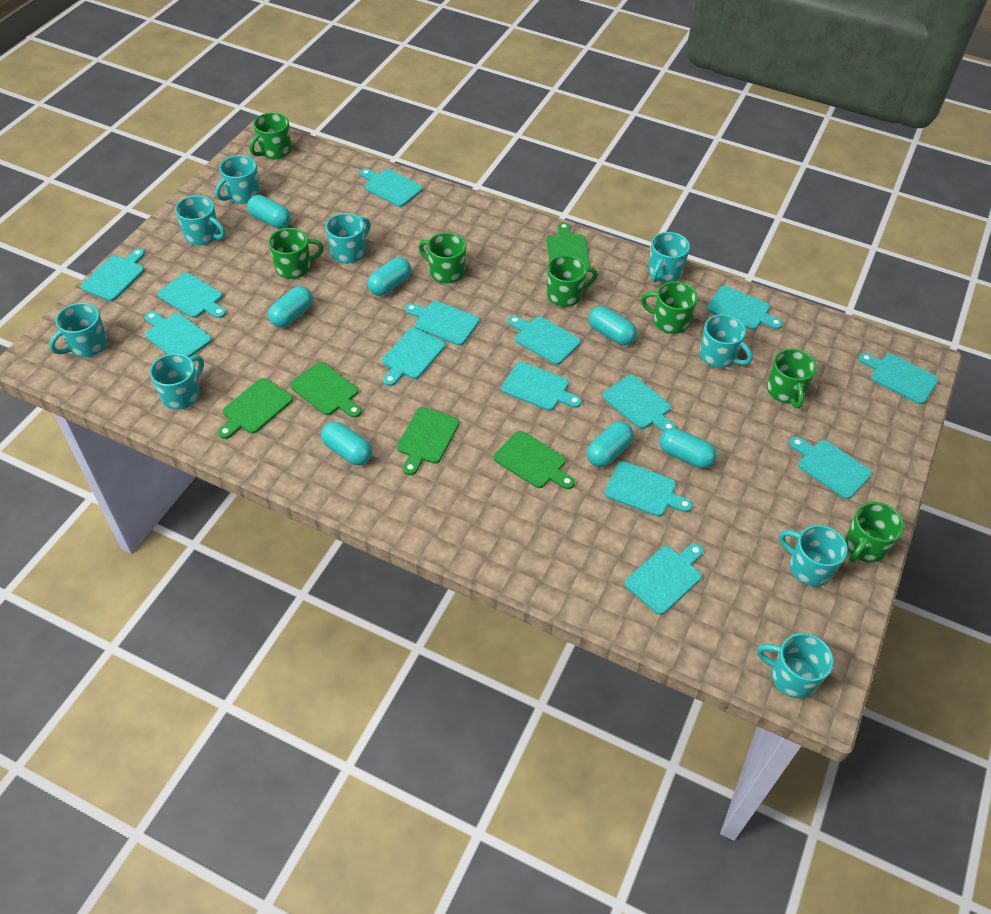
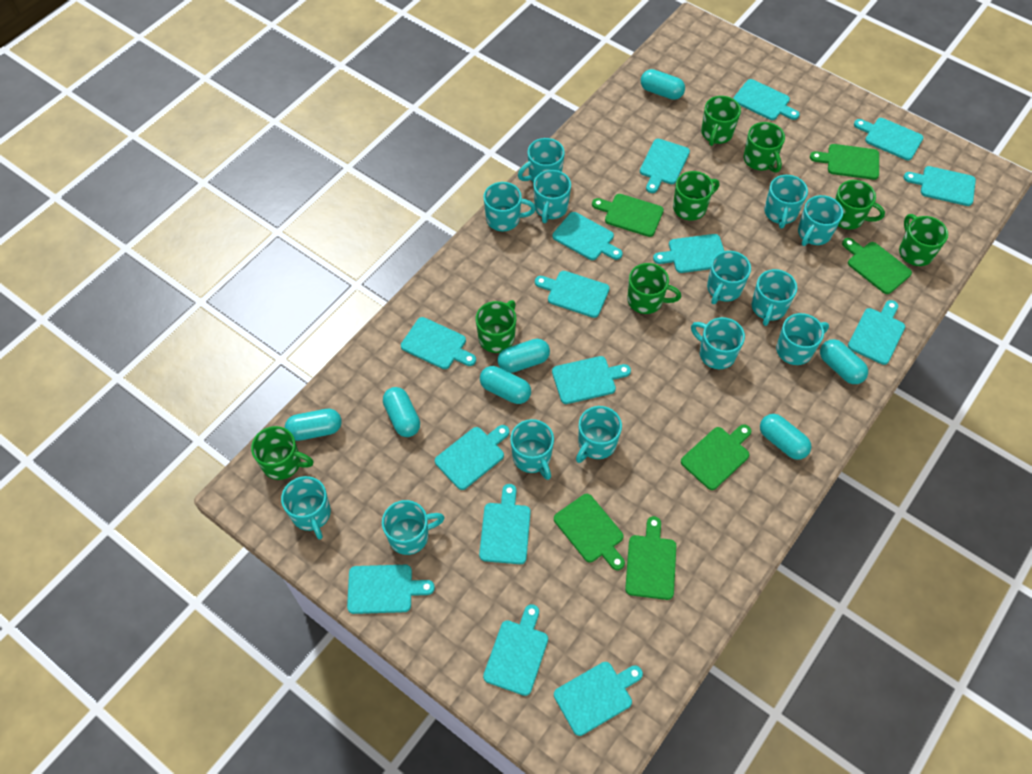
green cutting board: 5 -> 6
green mug: 7 -> 8
turquoise cutting board: 14 -> 15
turquoise mug: 9 -> 13

